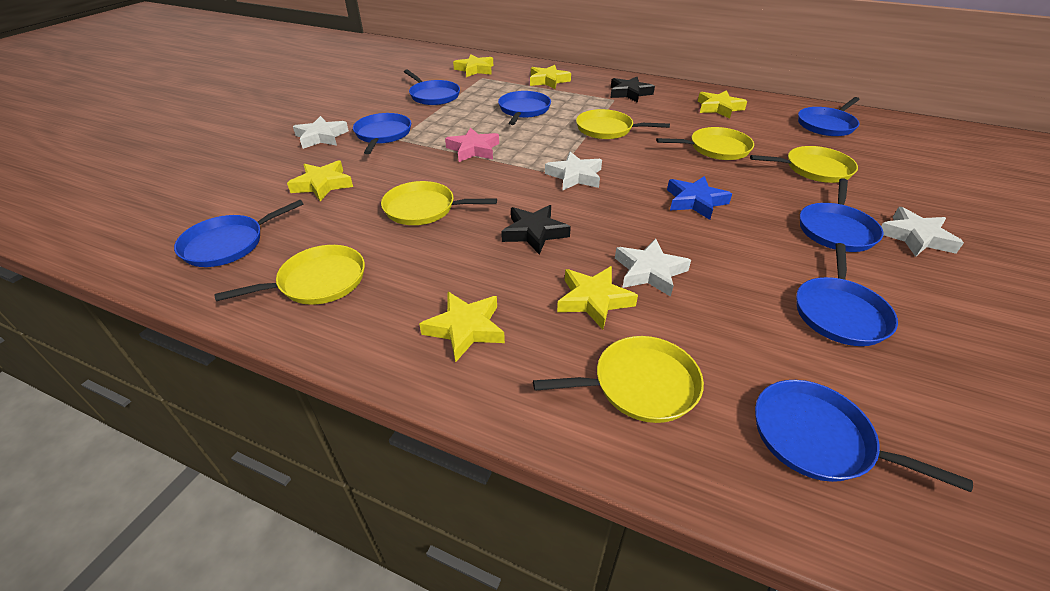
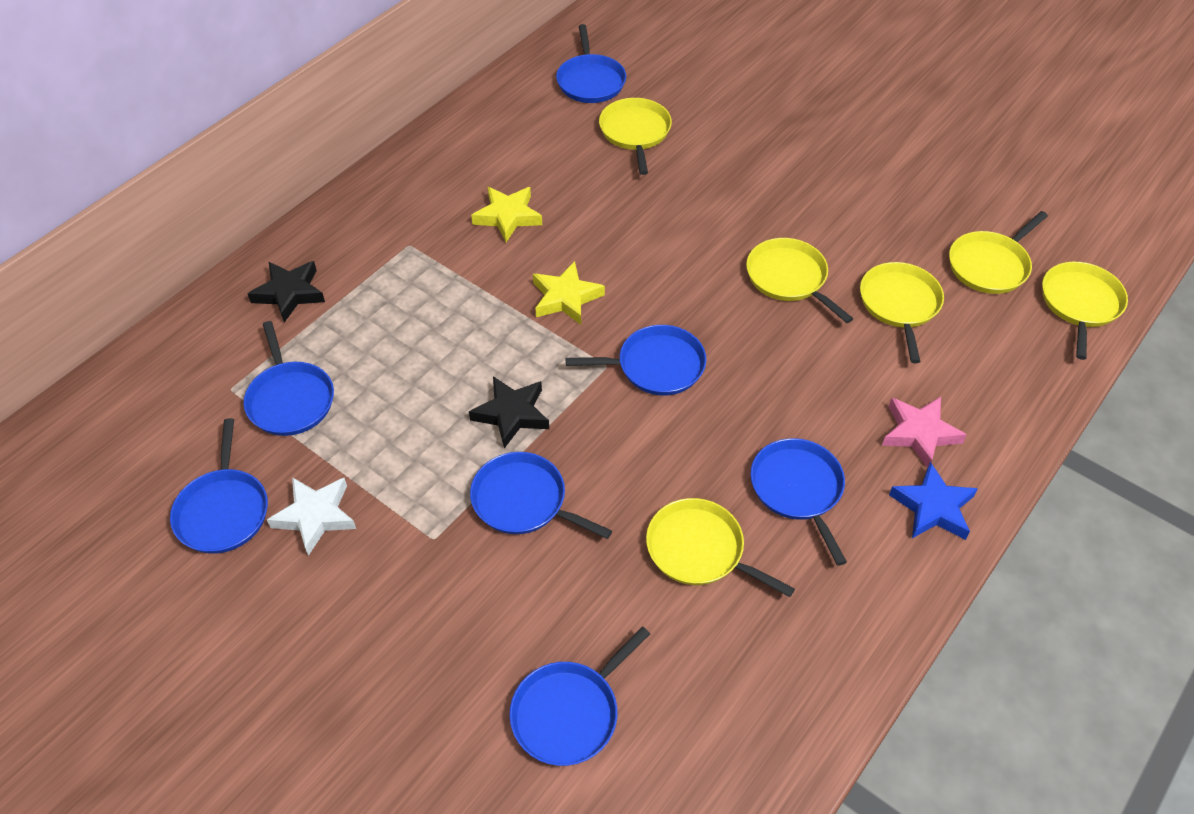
blue pan: 8 -> 7
white star: 4 -> 1
yellow star: 6 -> 2

